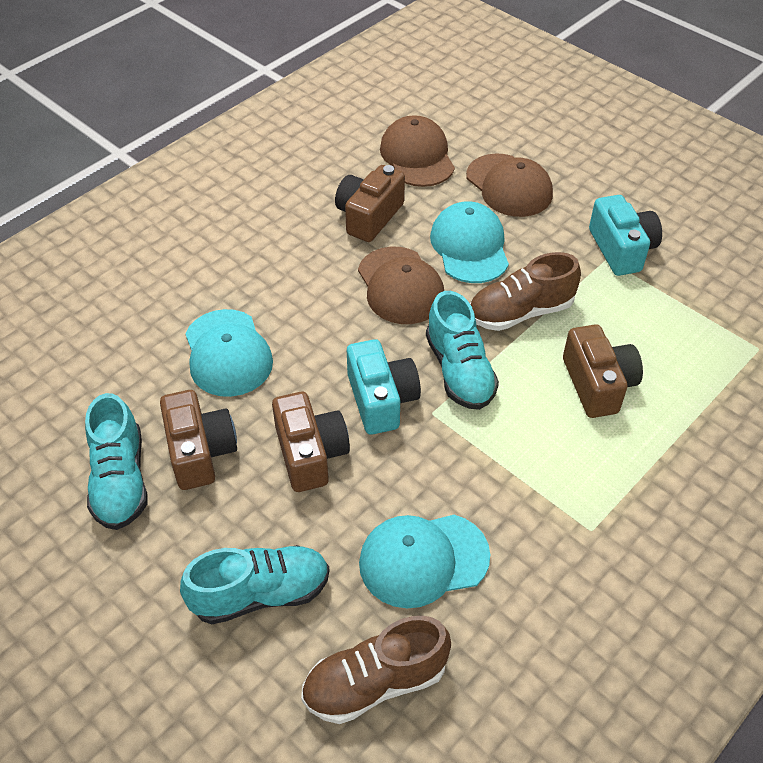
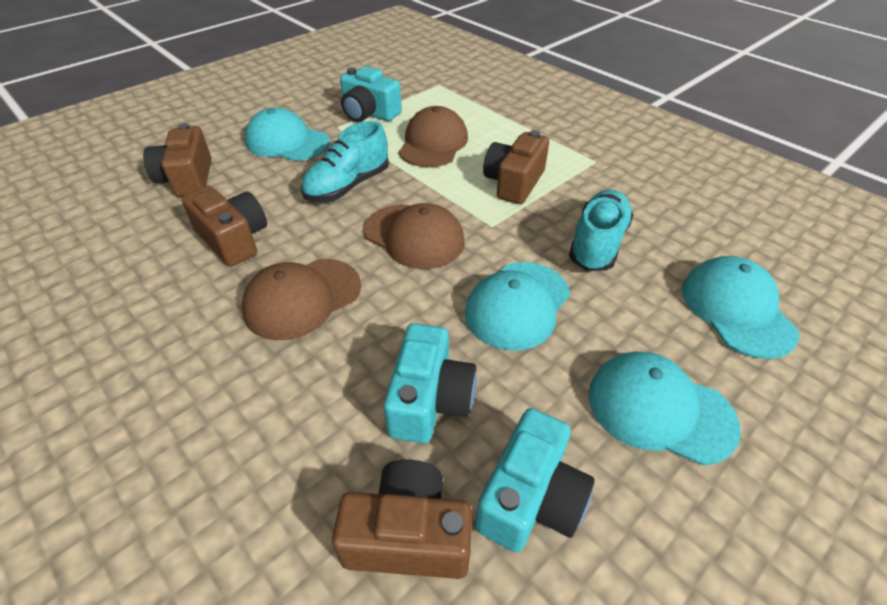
brown shoe: 2 -> 0
turquoise camera: 2 -> 3
turquoise cap: 3 -> 4
turquoise shoe: 3 -> 2

